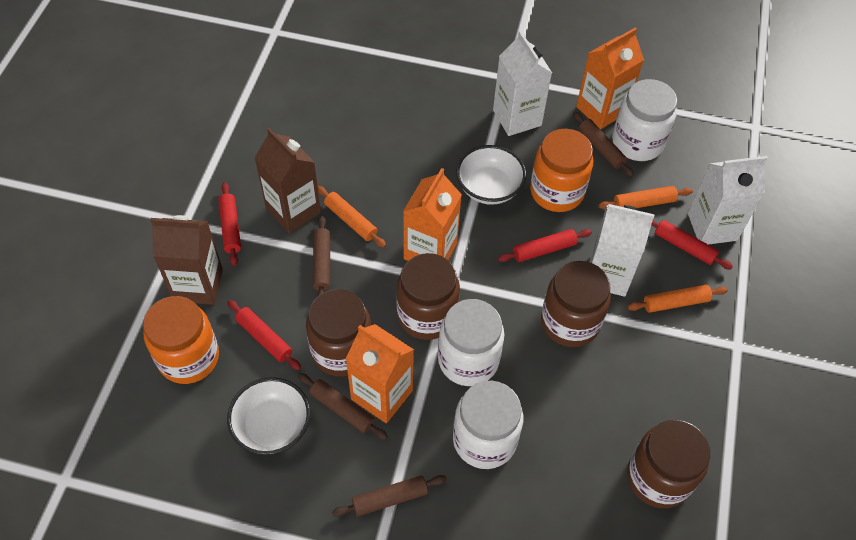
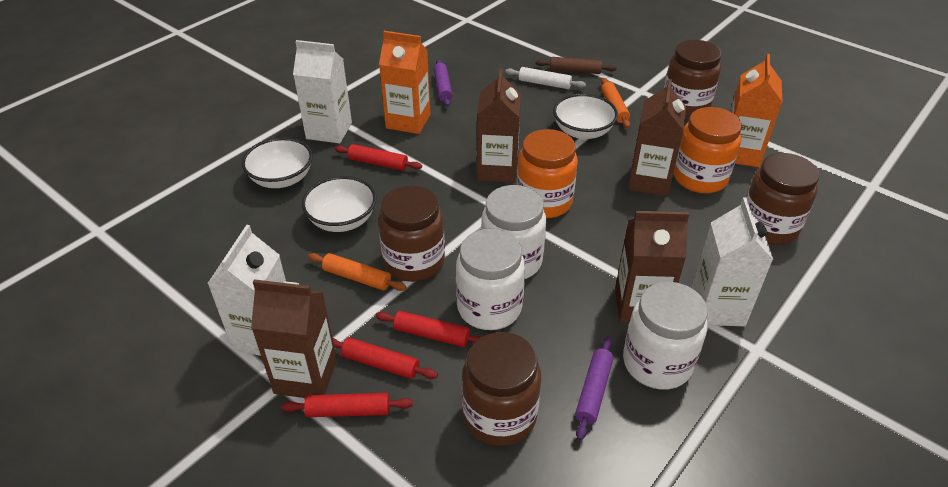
brown carton: 2 -> 4
brown rolling pin: 4 -> 1
orange carton: 3 -> 2
orange rolling pin: 3 -> 2
purple rolling pin: 0 -> 2
white bowl: 2 -> 3
white rolling pin: 0 -> 1

